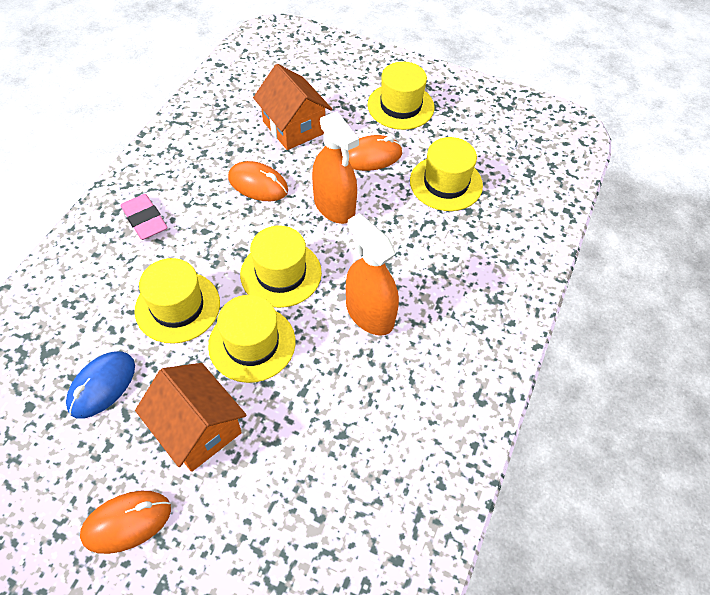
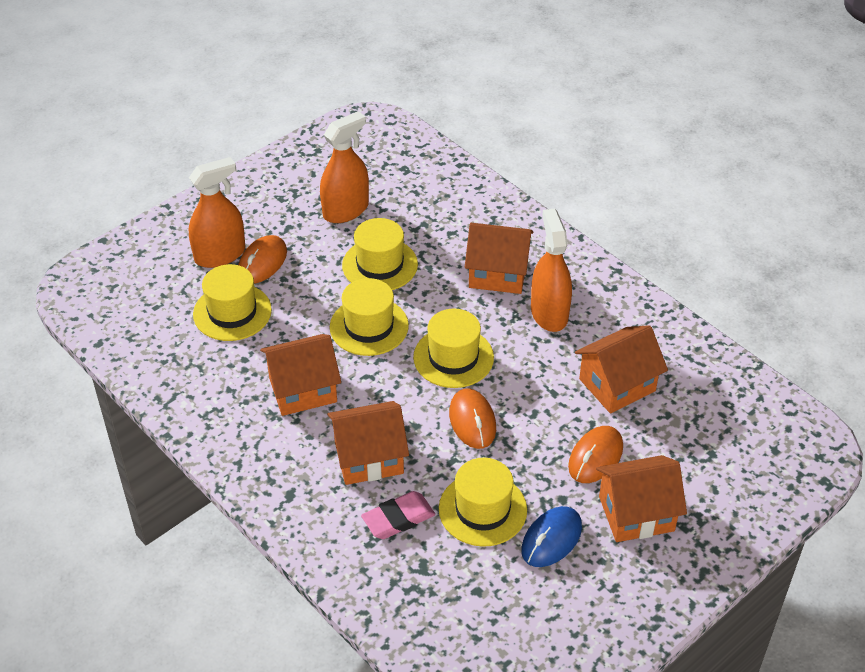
orange house: 2 -> 5
orange spray bottle: 2 -> 3

